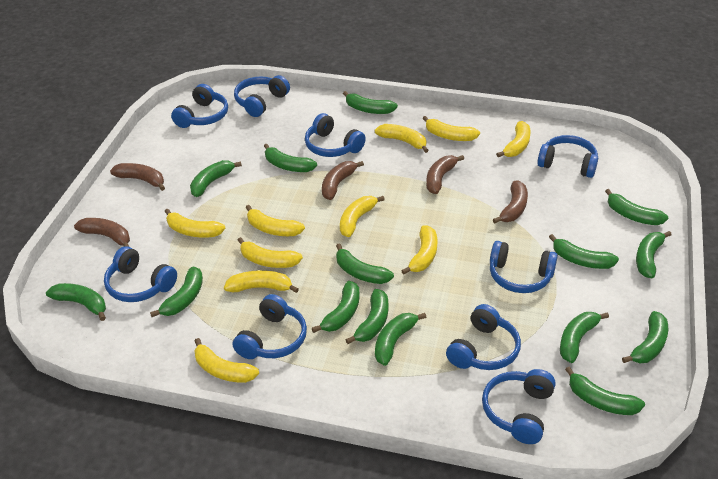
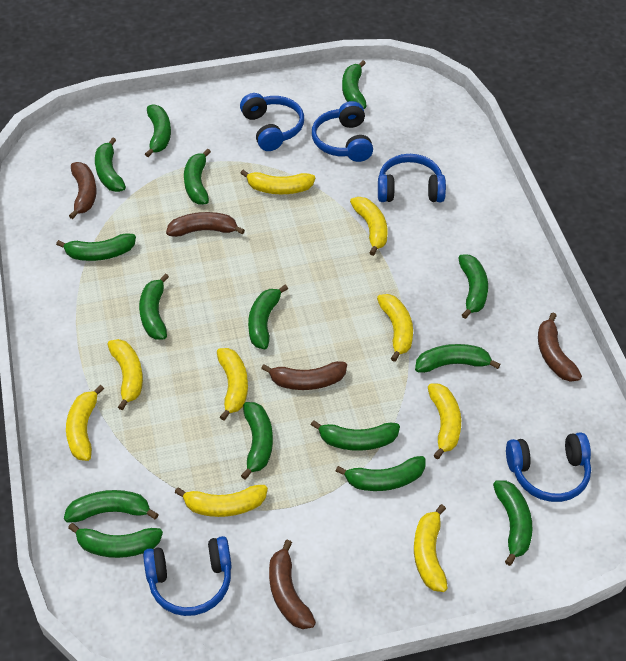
blue headphones: 9 -> 5
yellow banana: 10 -> 9

